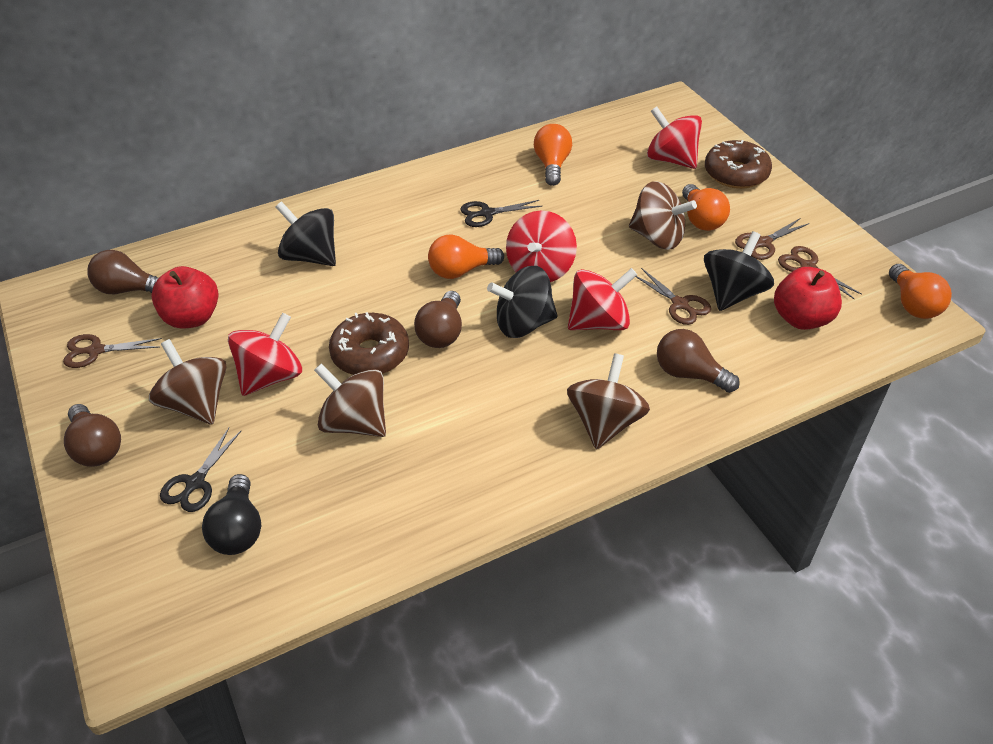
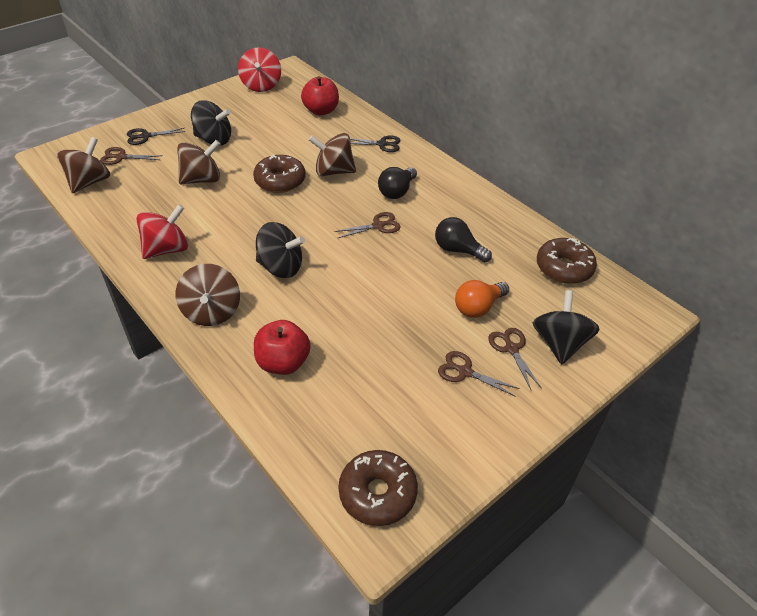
black light bulb: 1 -> 2
brown donut: 2 -> 3
brown light bulb: 4 -> 0
orange light bulb: 4 -> 1
red spinning top: 4 -> 2

